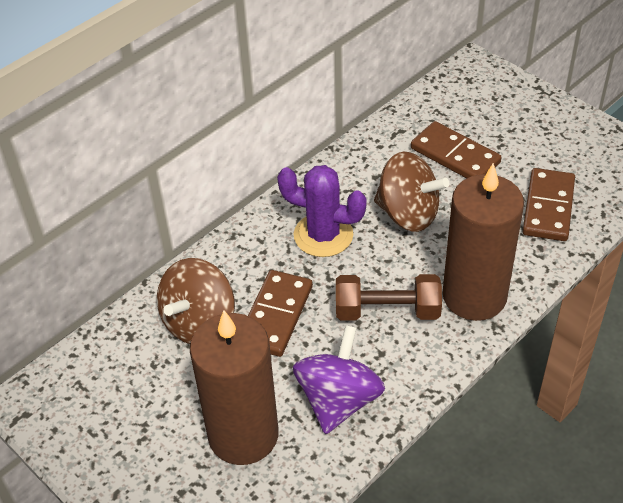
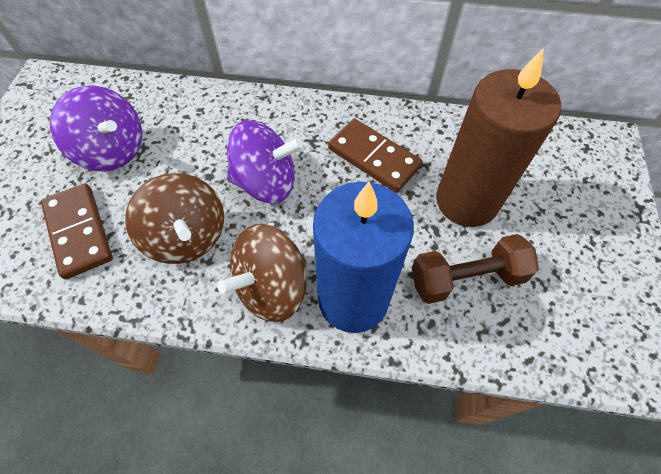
blue candle: 0 -> 1
brown candle: 2 -> 1
brown domino: 3 -> 2
purple cactus: 1 -> 0
purple spinning top: 1 -> 2

